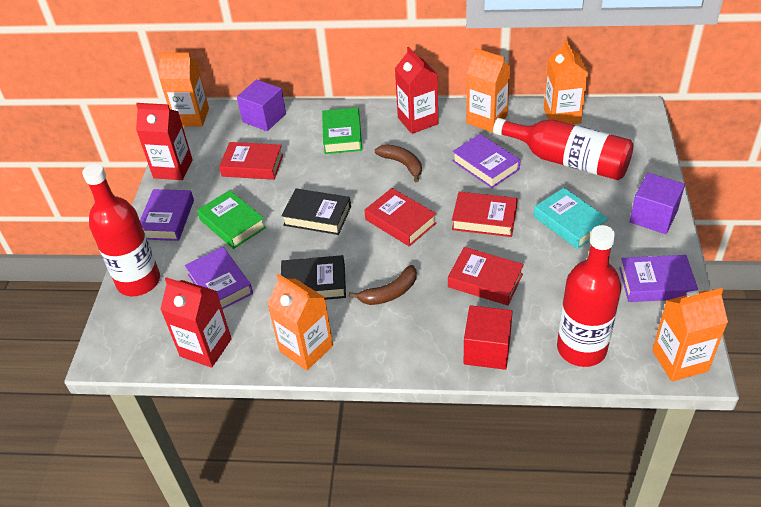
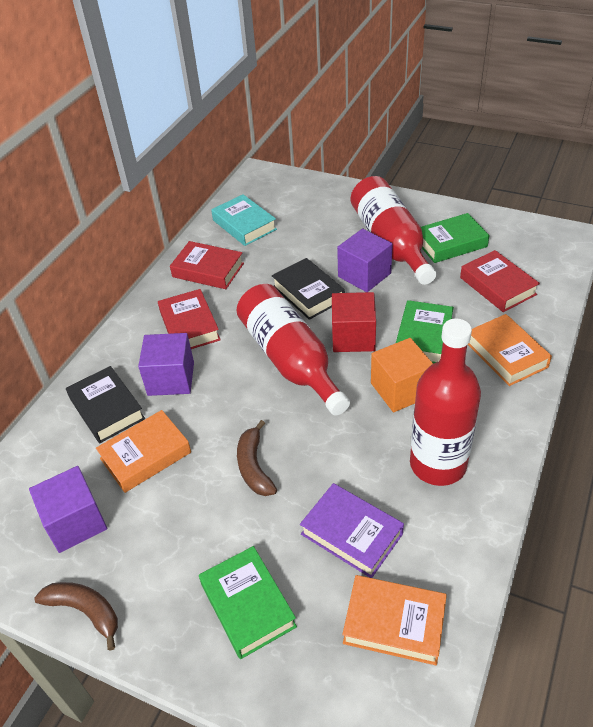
green book: 2 -> 3
orange book: 0 -> 3
orange carton: 5 -> 0
orange cube: 0 -> 1
purple book: 4 -> 1
purple cube: 2 -> 3
red book: 4 -> 3
red carton: 3 -> 0

